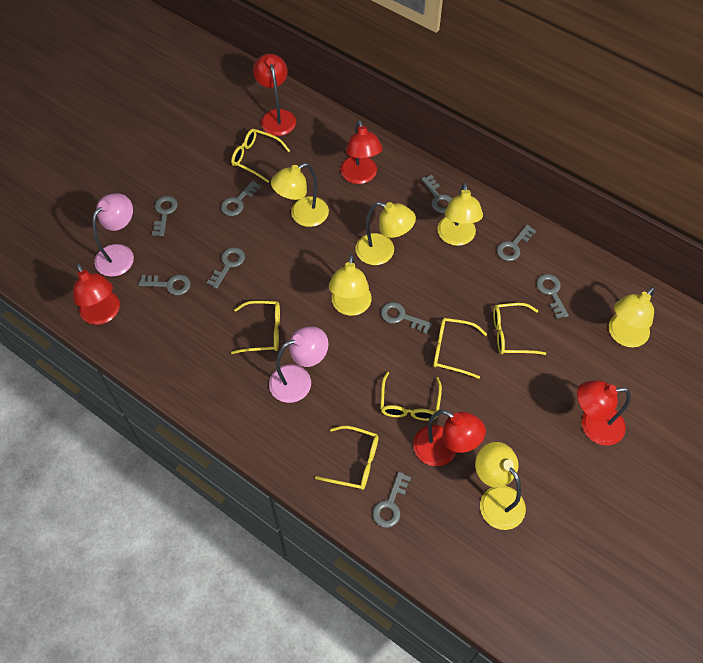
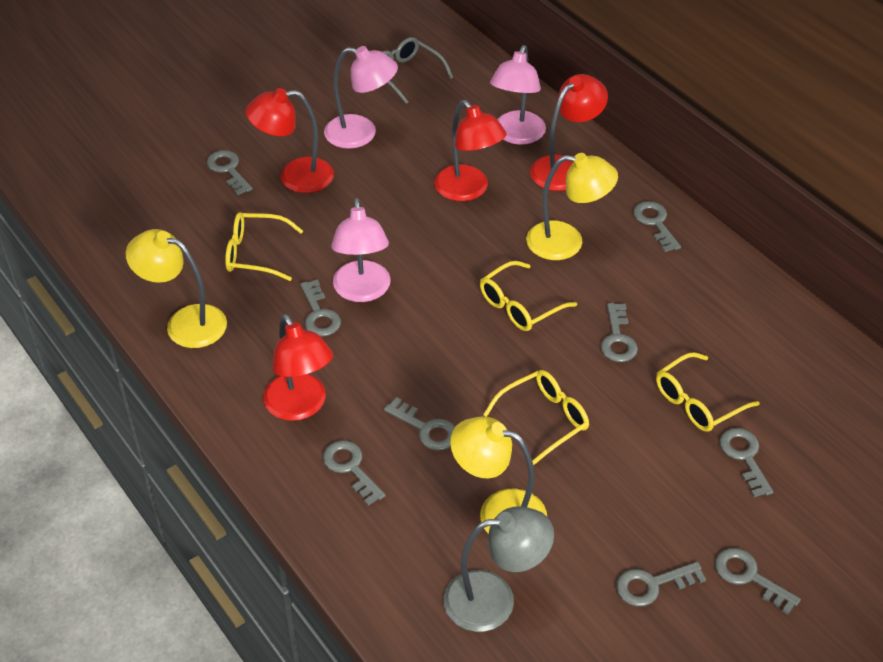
grey glasses: 0 -> 1
grey lamp: 0 -> 1
pink lamp: 2 -> 3
red lamp: 5 -> 4
yellow glasses: 6 -> 4
yellow lamp: 6 -> 3

